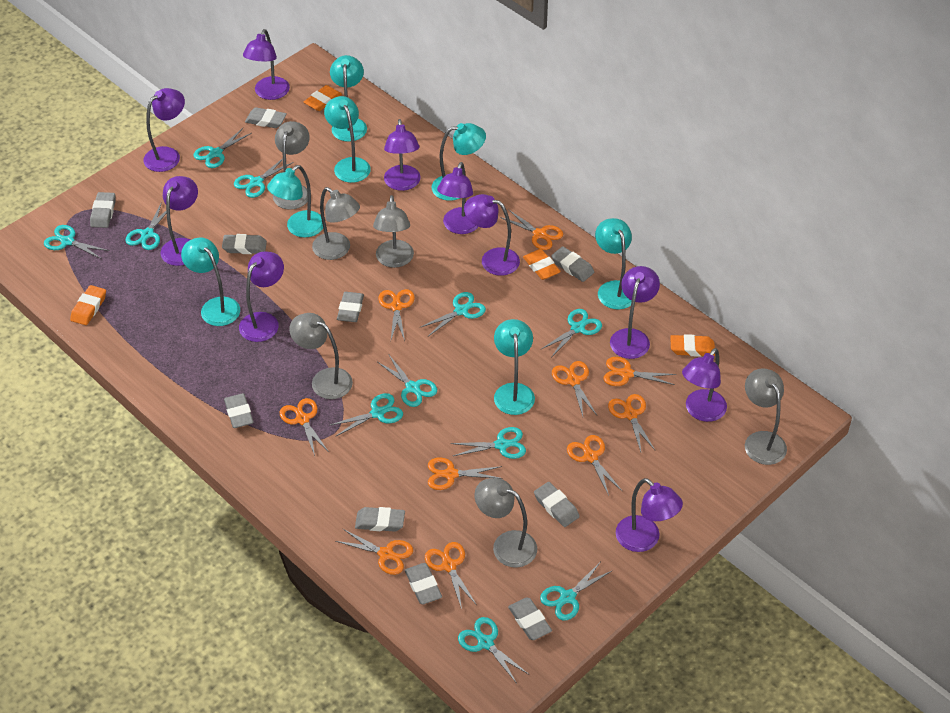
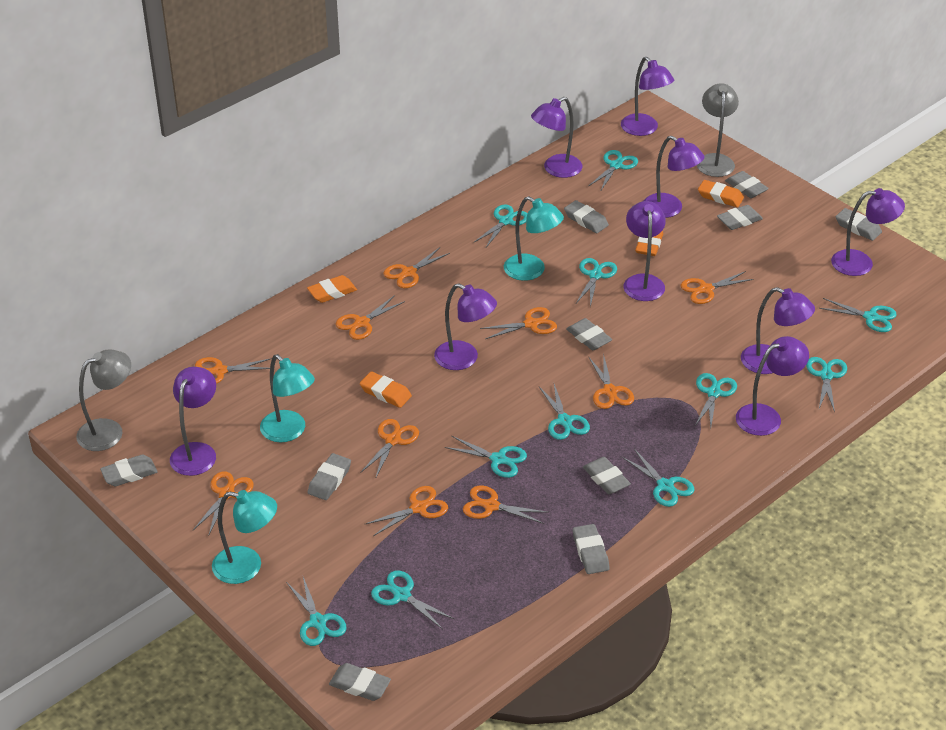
grey lamp: 6 -> 2
purple lamp: 10 -> 9
turquoise lamp: 7 -> 3

